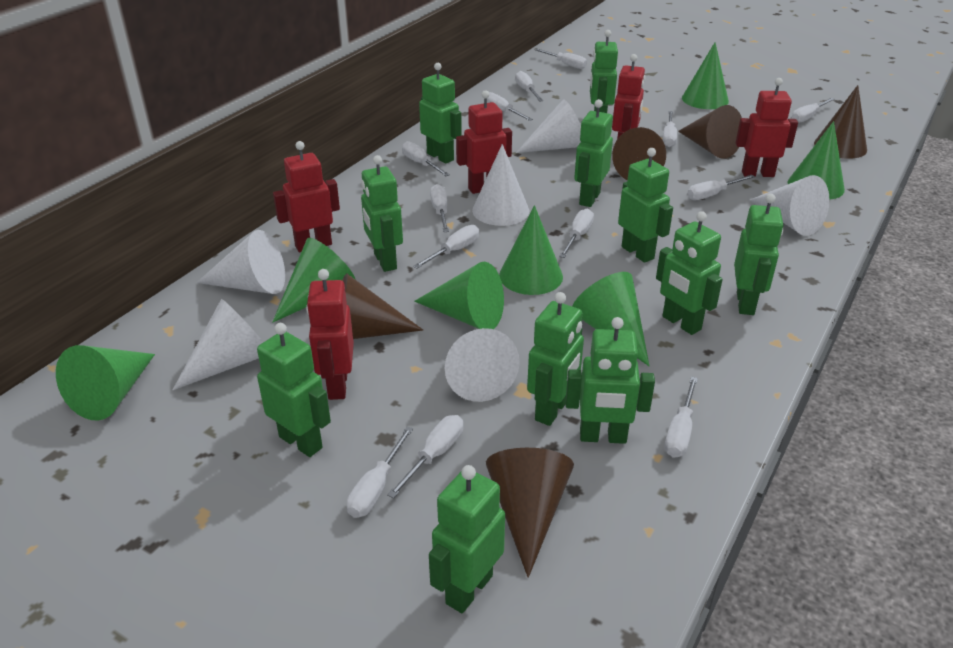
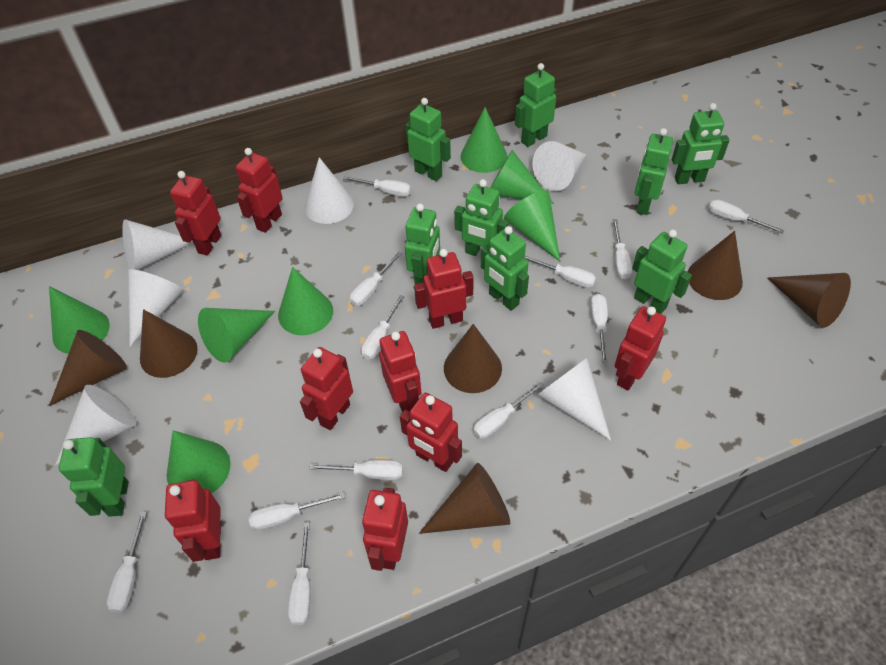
brown cone: 5 -> 6
green robot: 11 -> 9
red robot: 5 -> 9
white screwdriver: 13 -> 12

